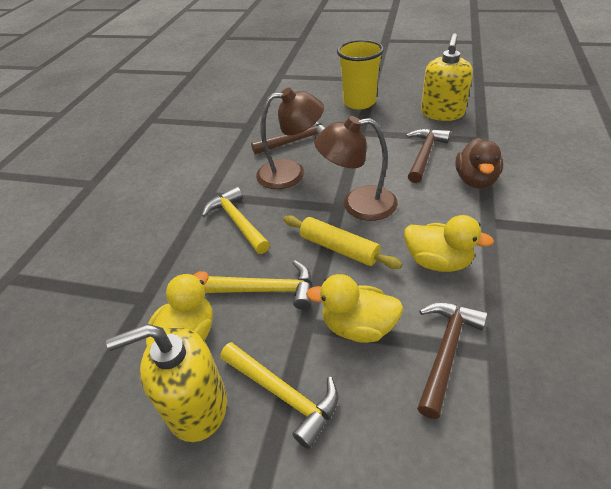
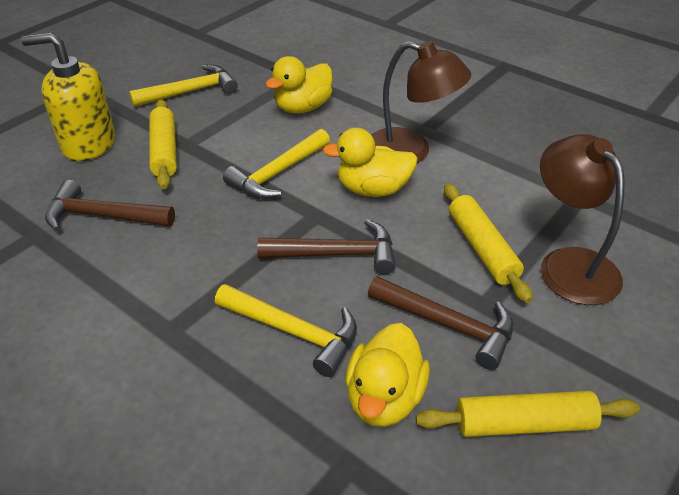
brown duck: 1 -> 0
yellow cup: 1 -> 0
yellow rolling pin: 1 -> 3
yellow soap dispenser: 2 -> 1

